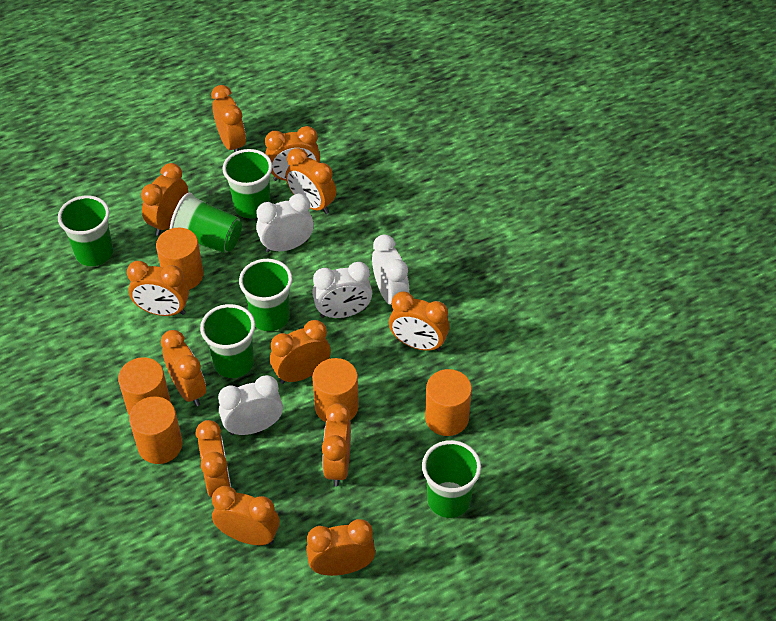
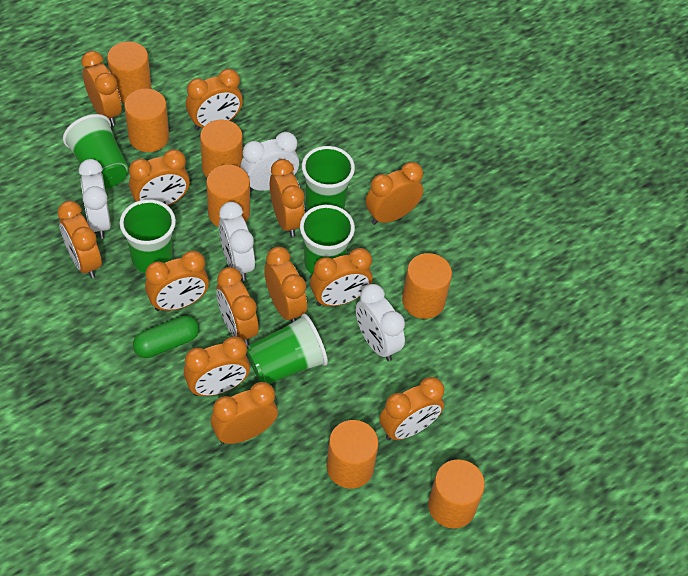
green capsule: 0 -> 1
green cup: 6 -> 5
orange clock: 12 -> 13
orange cylinder: 5 -> 7

